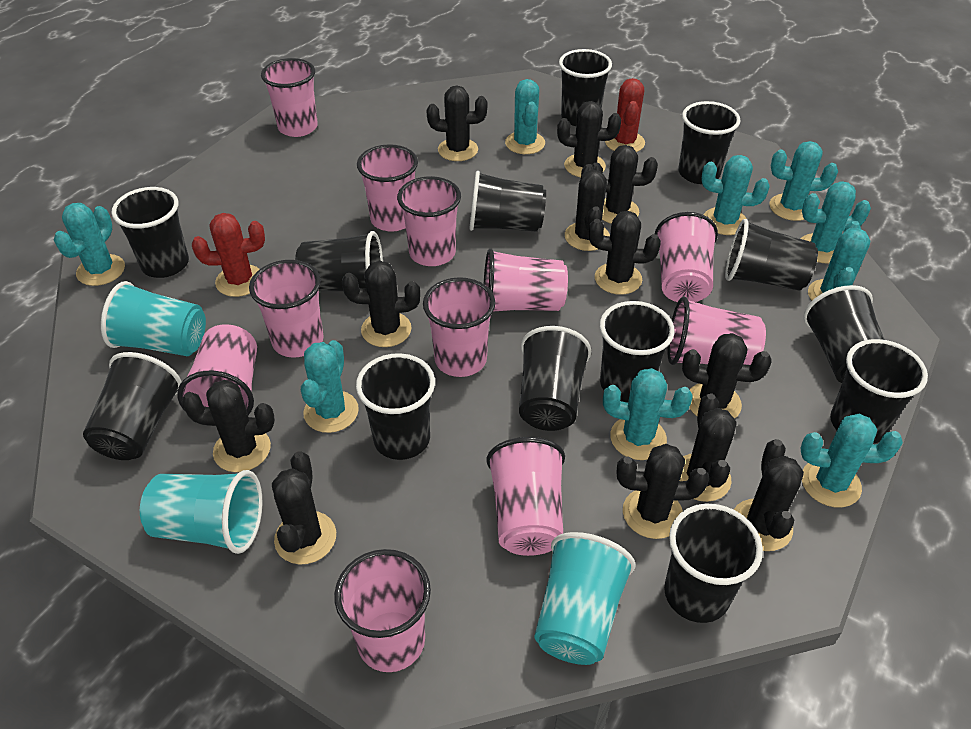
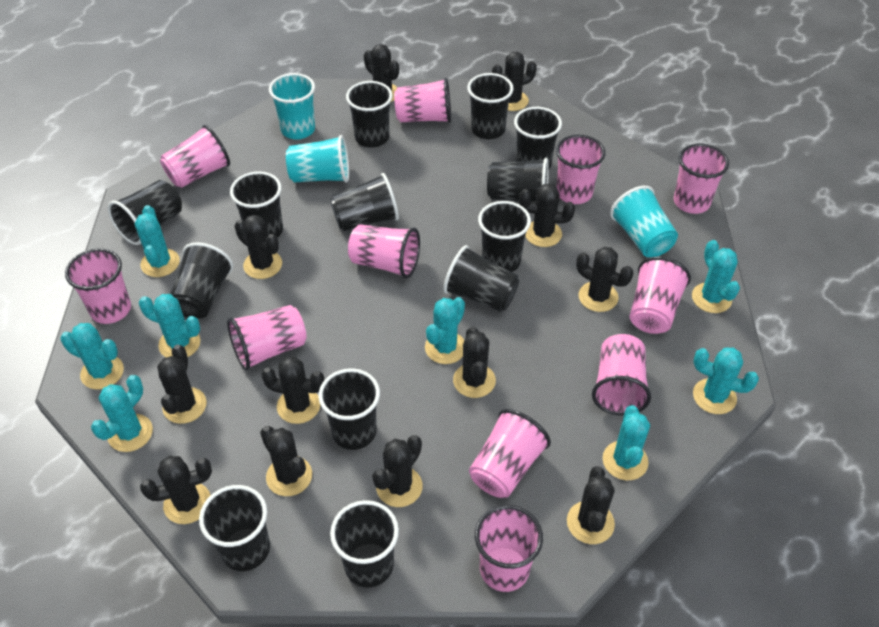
red cactus: 2 -> 0
turquoise cactus: 9 -> 8

